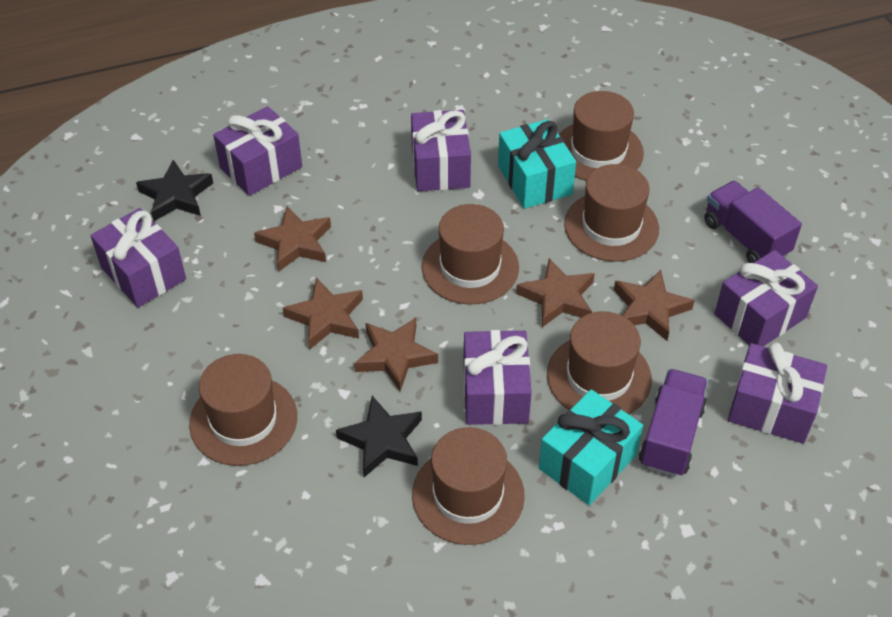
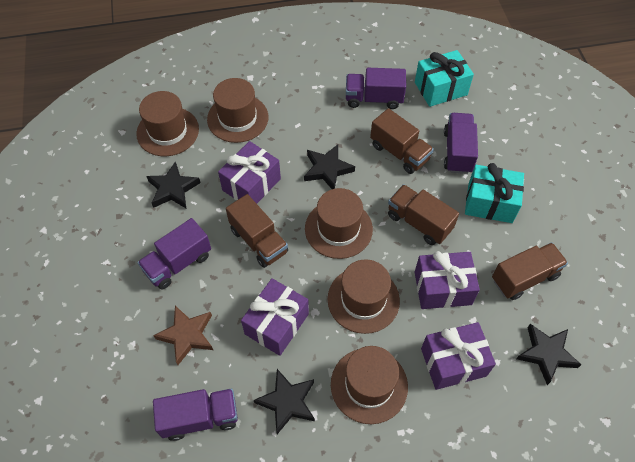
black star: 2 -> 4
brown hat: 6 -> 5
brown star: 5 -> 1
brown truck: 0 -> 4
purple gift: 6 -> 4
purple truck: 2 -> 4

